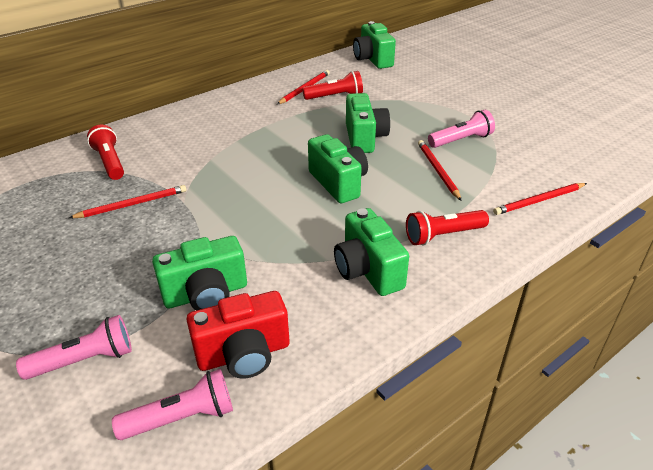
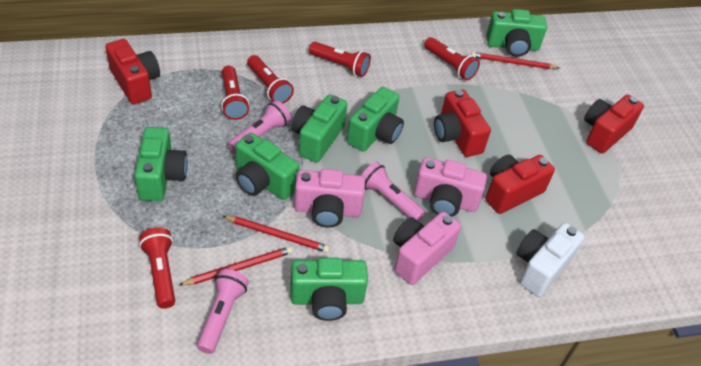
green camera: 5 -> 6
pink camera: 0 -> 3
red camera: 1 -> 4
red flashlight: 3 -> 5
red pencil: 4 -> 3
white camera: 0 -> 1

